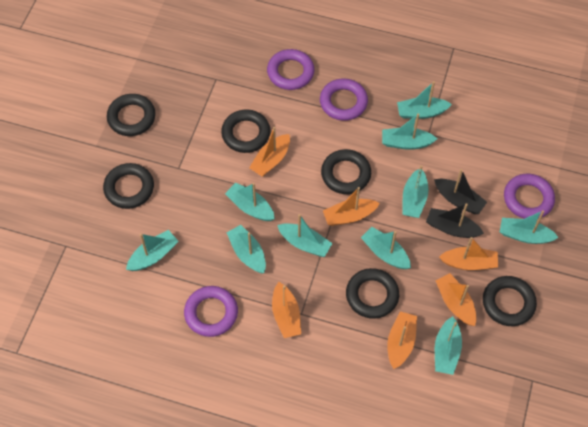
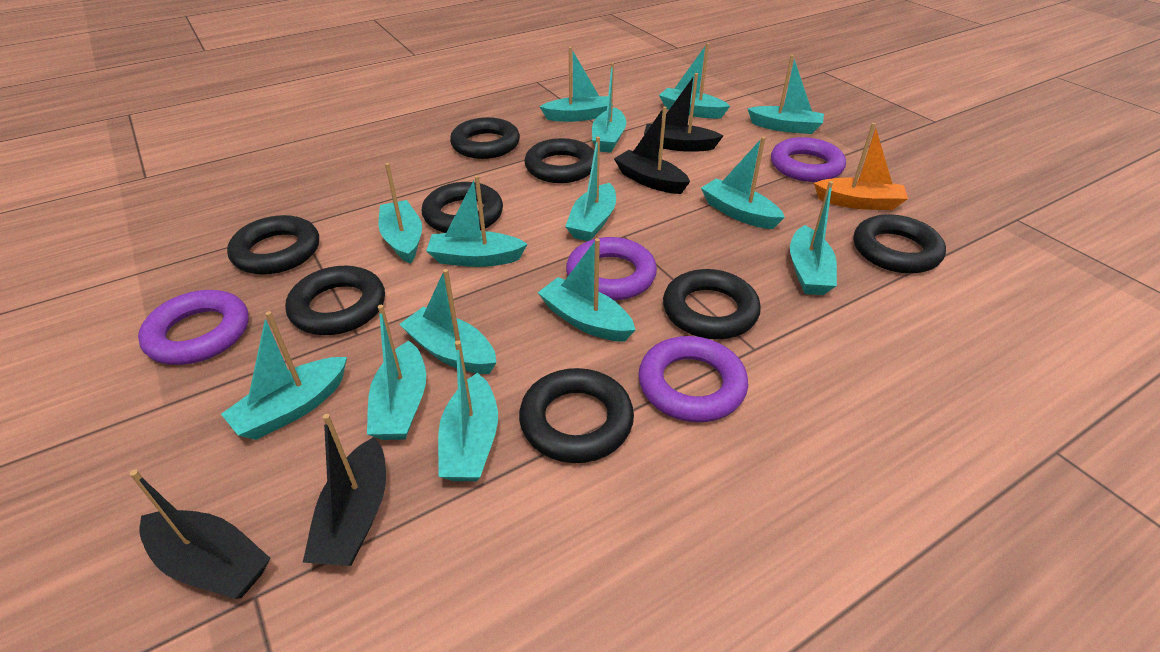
black boat: 2 -> 4
black ring: 6 -> 8
orange boat: 6 -> 1
turquoise boat: 10 -> 14

